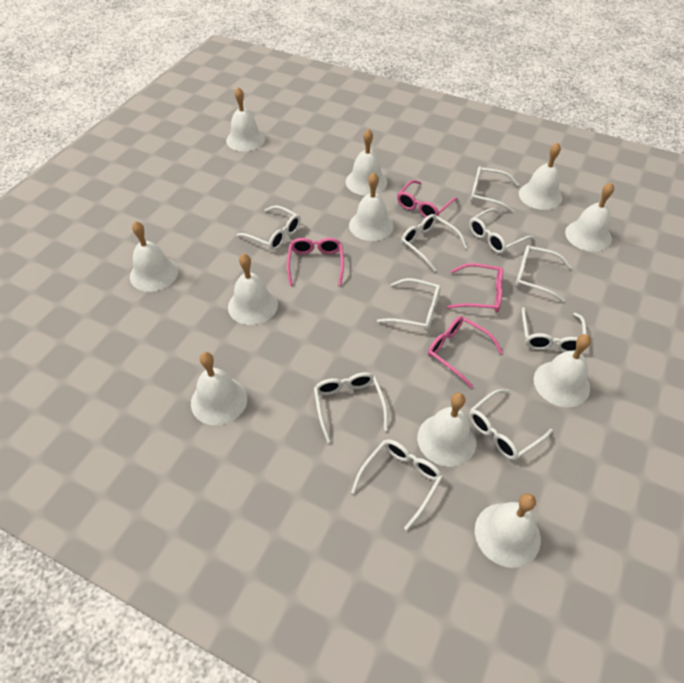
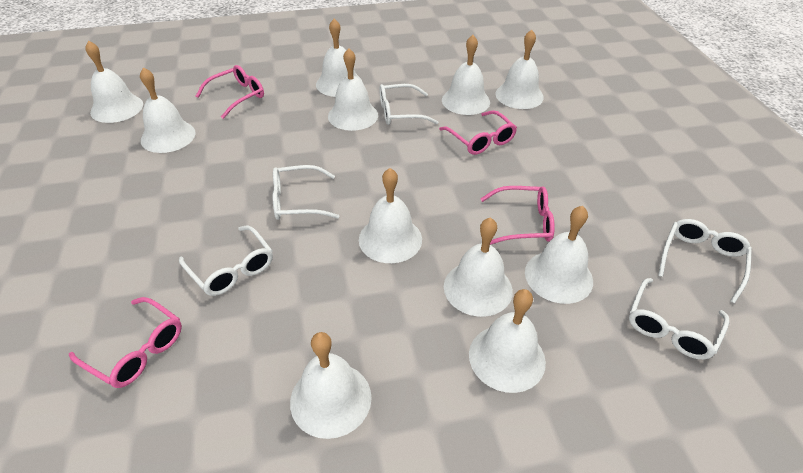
white glasses: 10 -> 5

